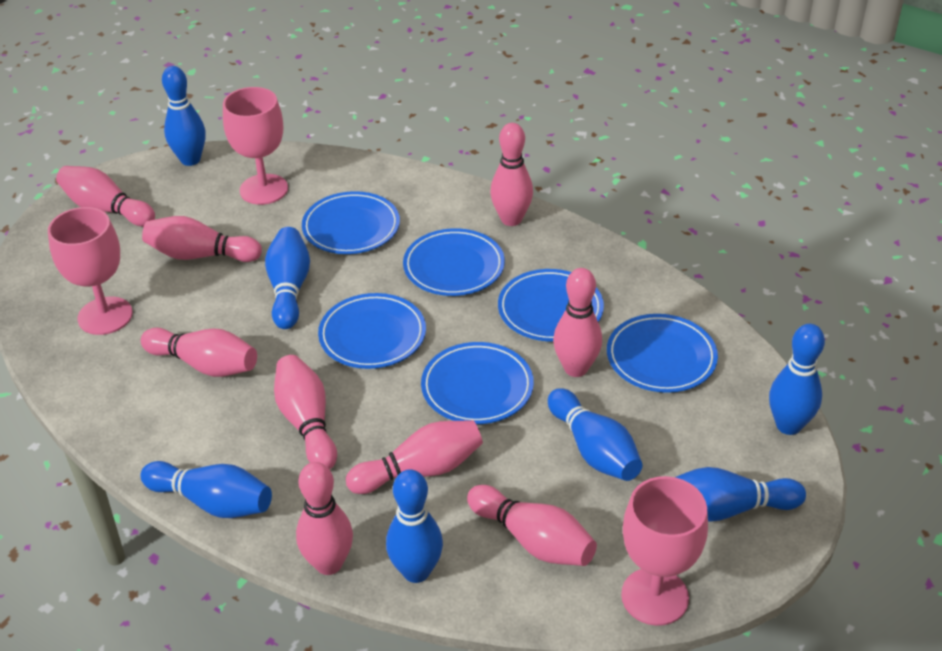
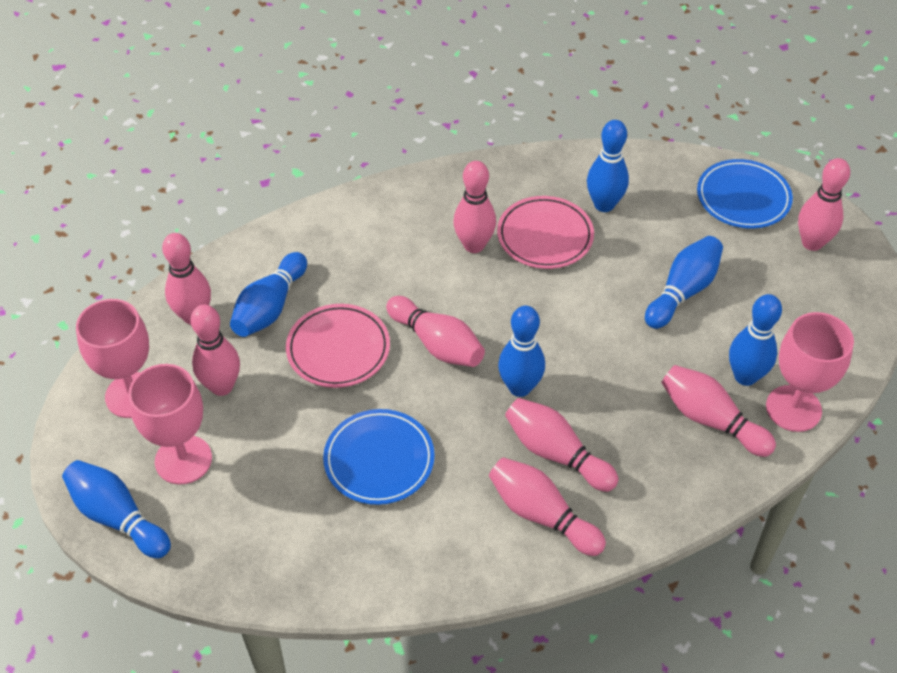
blue bowling pin: 7 -> 6
blue plate: 6 -> 2
pink bowling pin: 9 -> 8
pink plate: 0 -> 2

